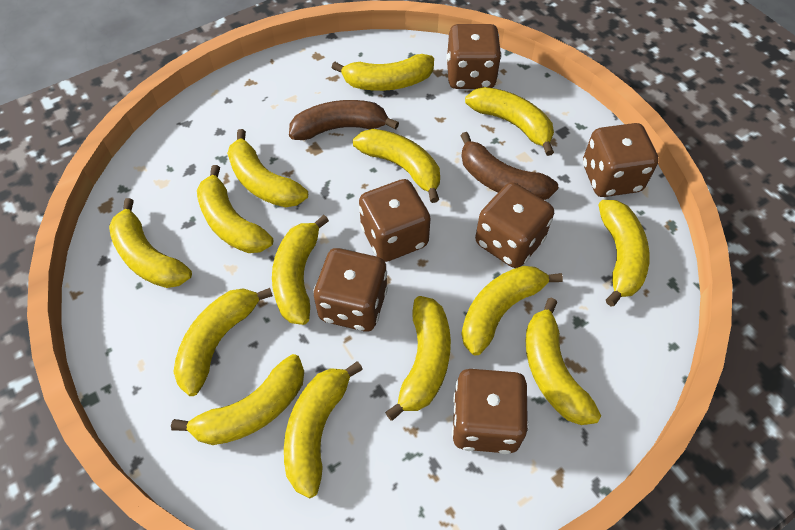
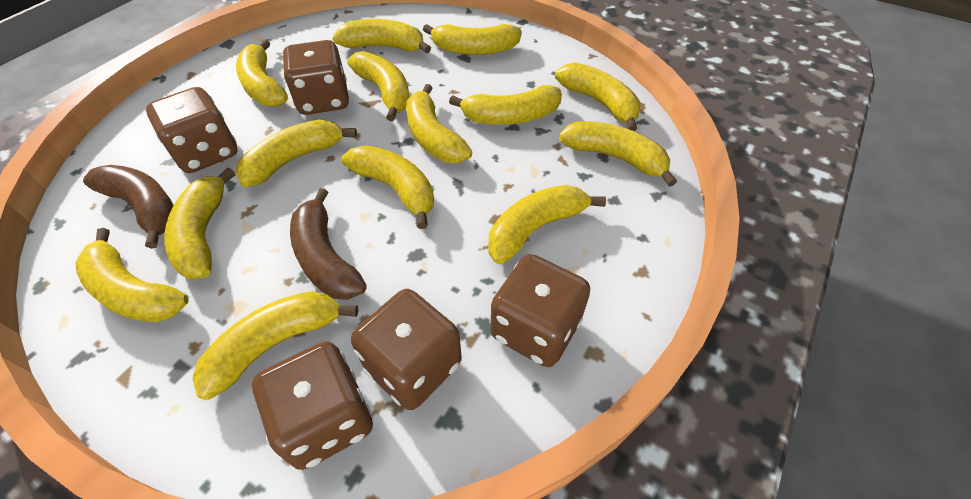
brown dice: 6 -> 5

